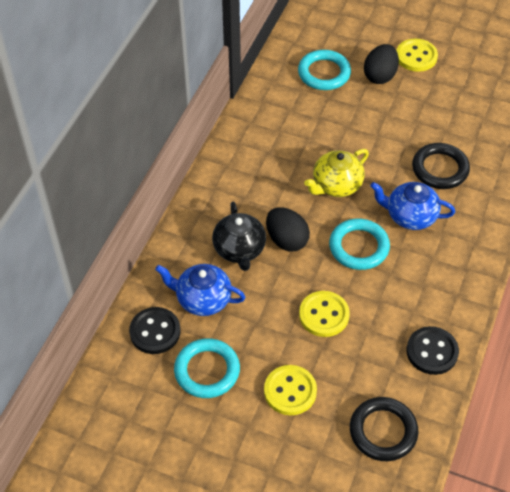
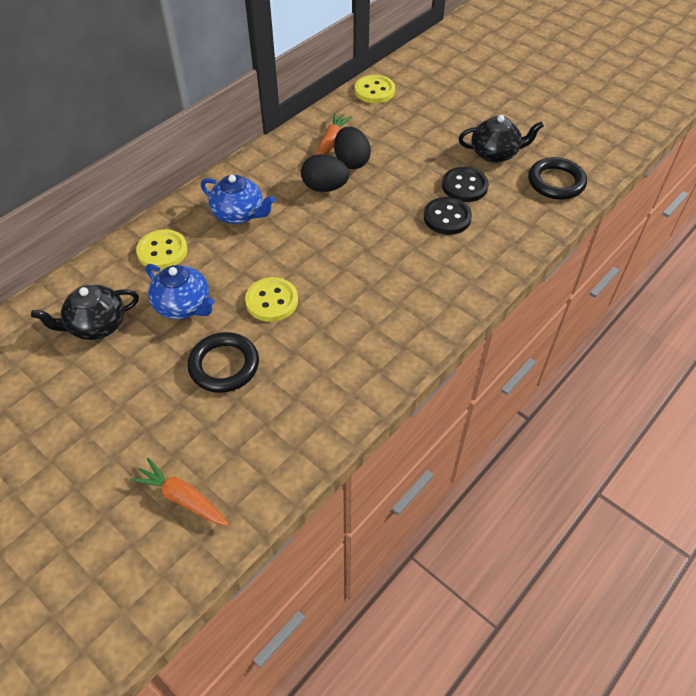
black teapot: 1 -> 2
orange carrot: 0 -> 2
turquoise ring: 3 -> 0
yellow teapot: 1 -> 0

